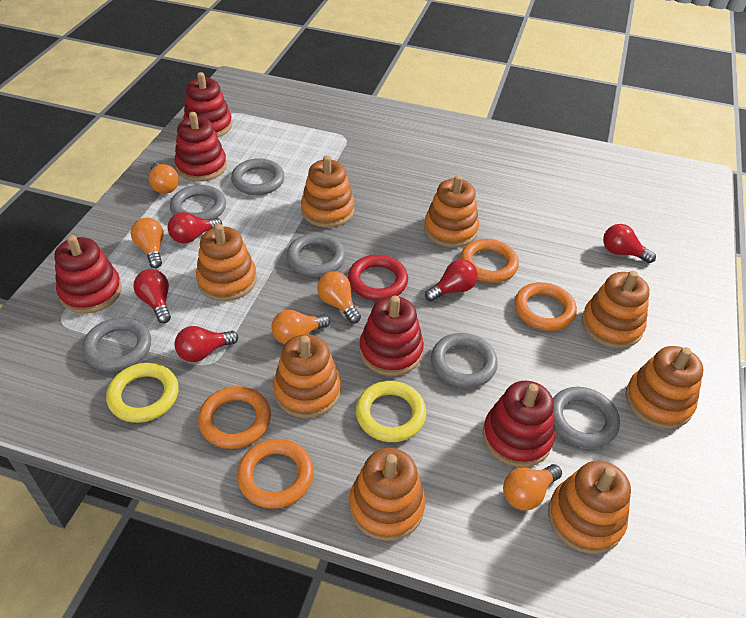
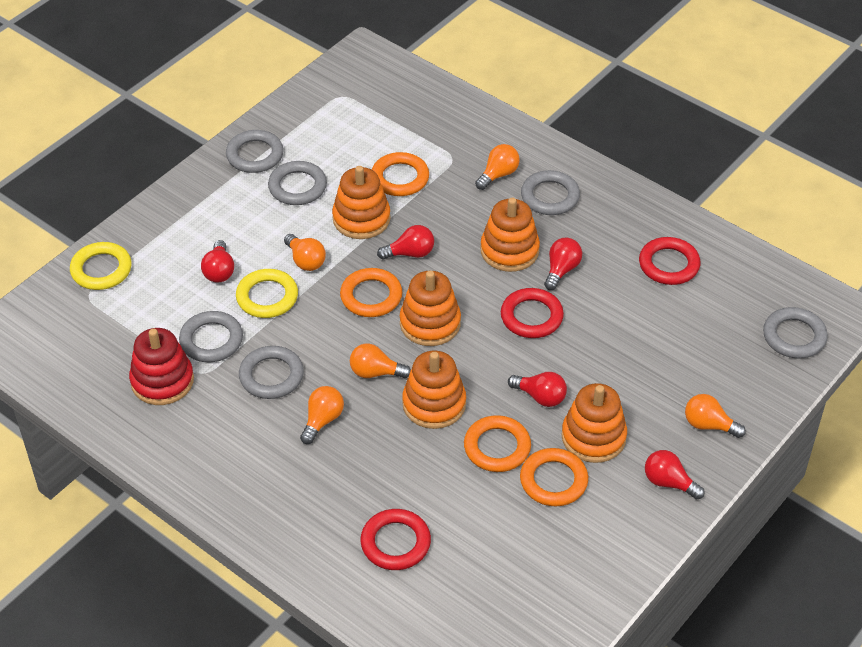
orange stacking toy: 8 -> 5
red ring: 1 -> 3
red stacking toy: 5 -> 1

